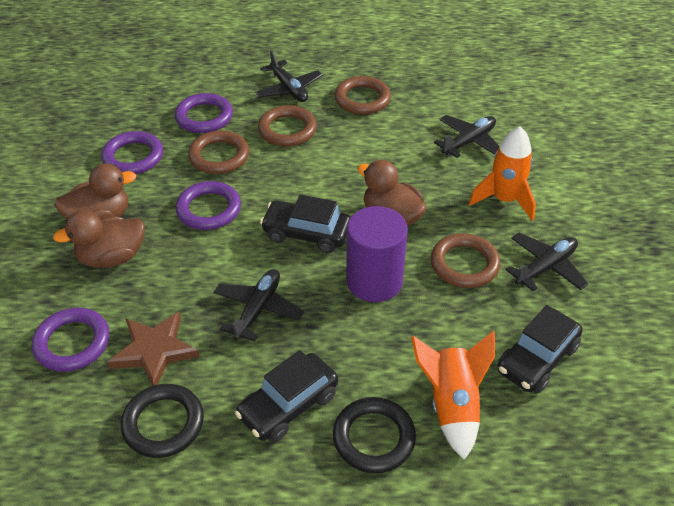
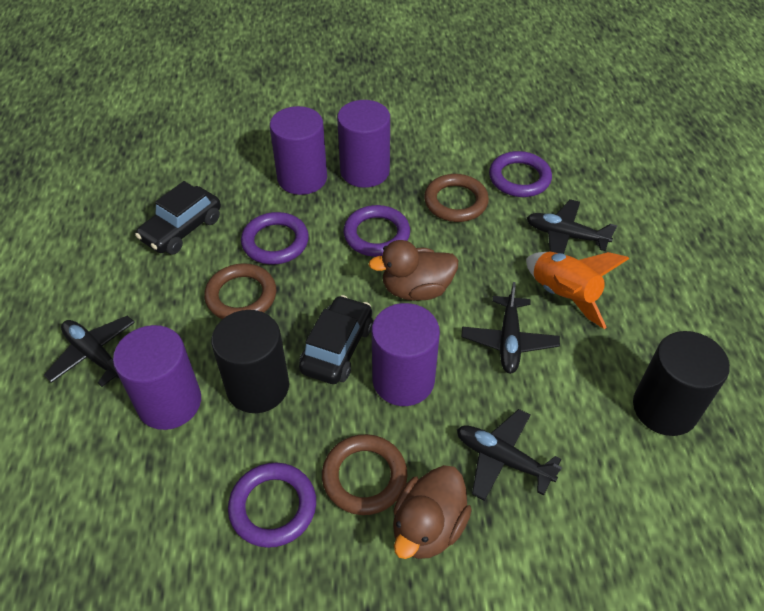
black car: 3 -> 2
black cylinder: 0 -> 2
black ring: 2 -> 0
brown duck: 3 -> 2
brown ring: 4 -> 3
brown star: 1 -> 0
orange rocket: 2 -> 1
purple cylinder: 1 -> 4

